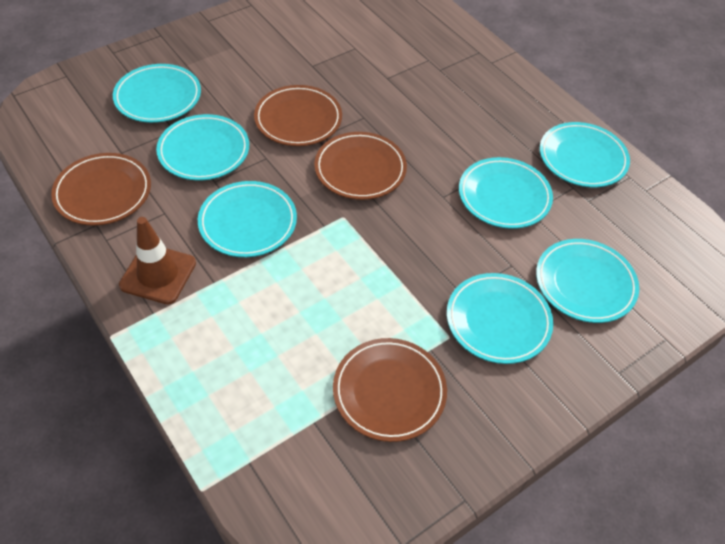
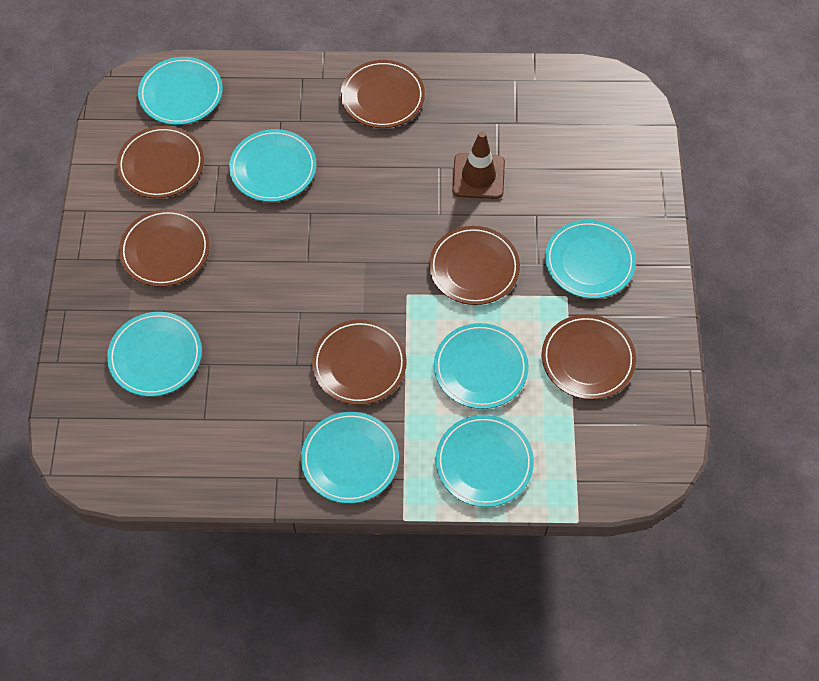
brown plate: 4 -> 6

